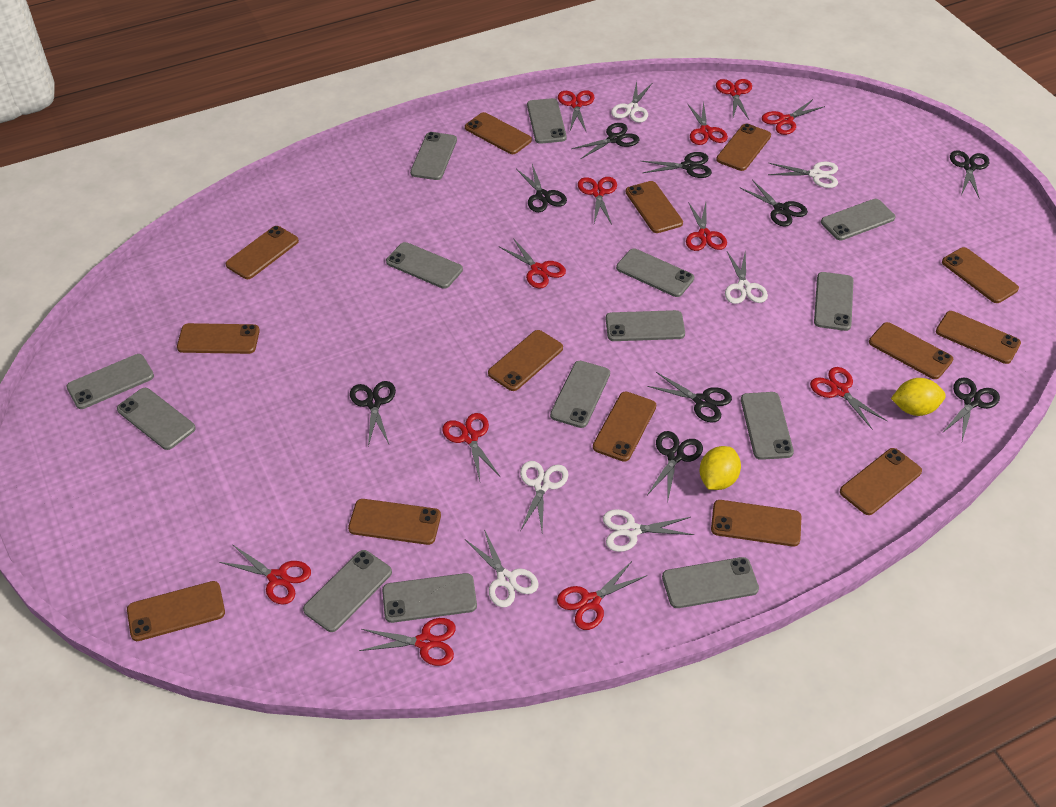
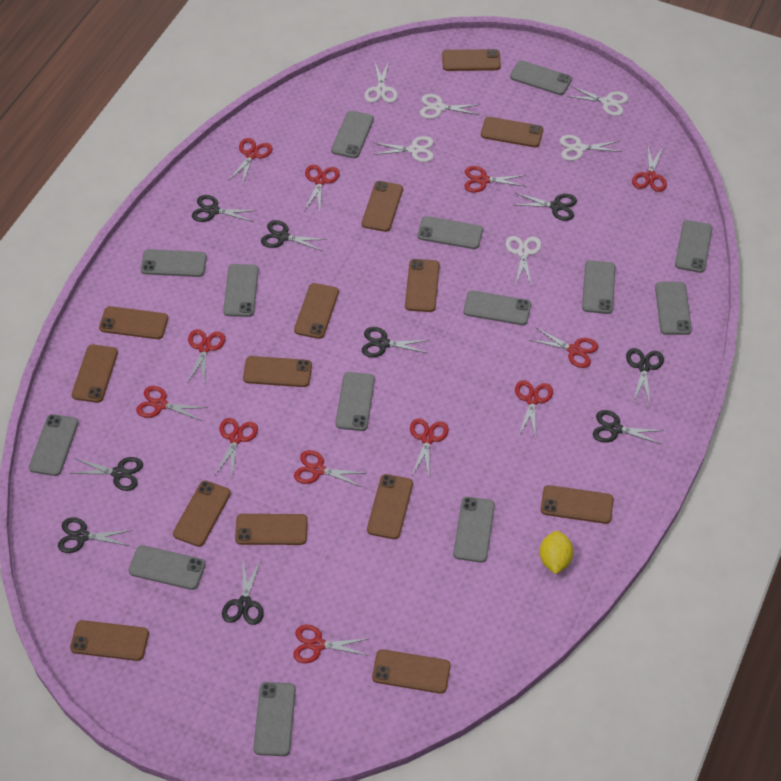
yellow lemon: 2 -> 1

